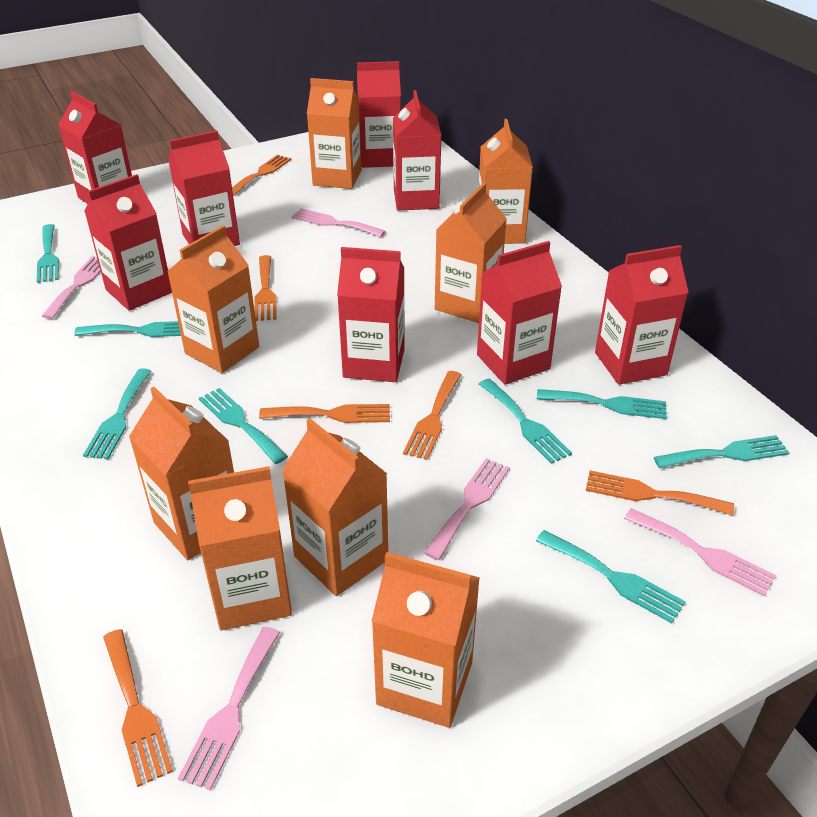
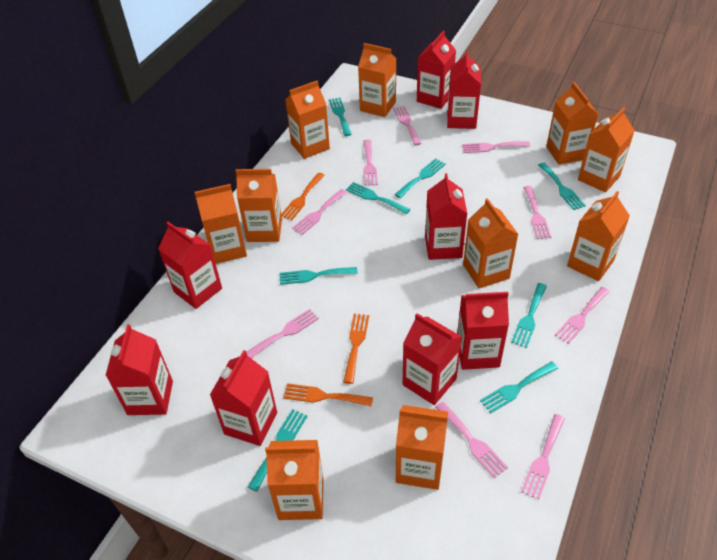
orange carton: 8 -> 10
orange fork: 6 -> 3
pink fork: 5 -> 9

